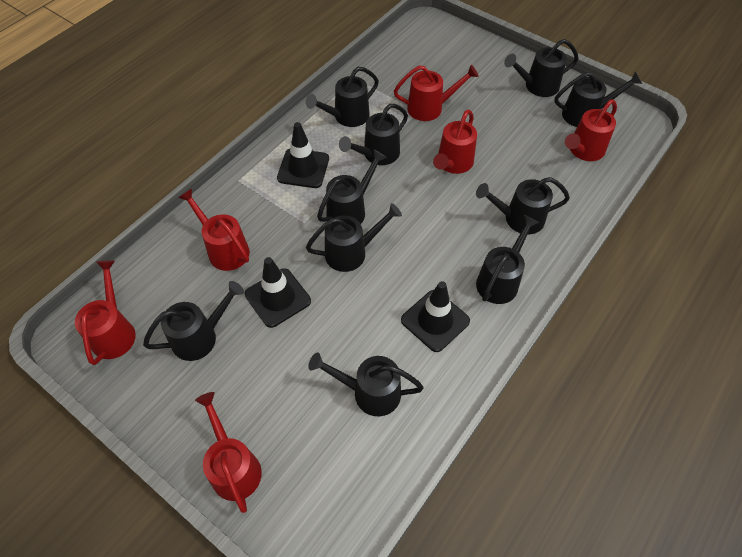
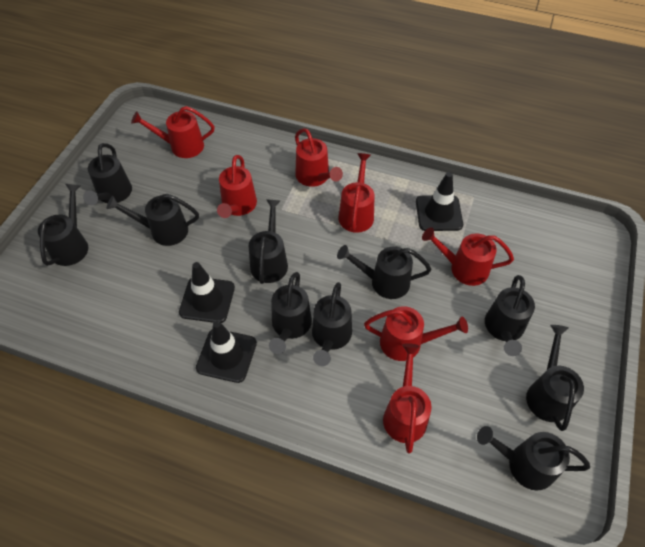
red watering can: 6 -> 7

